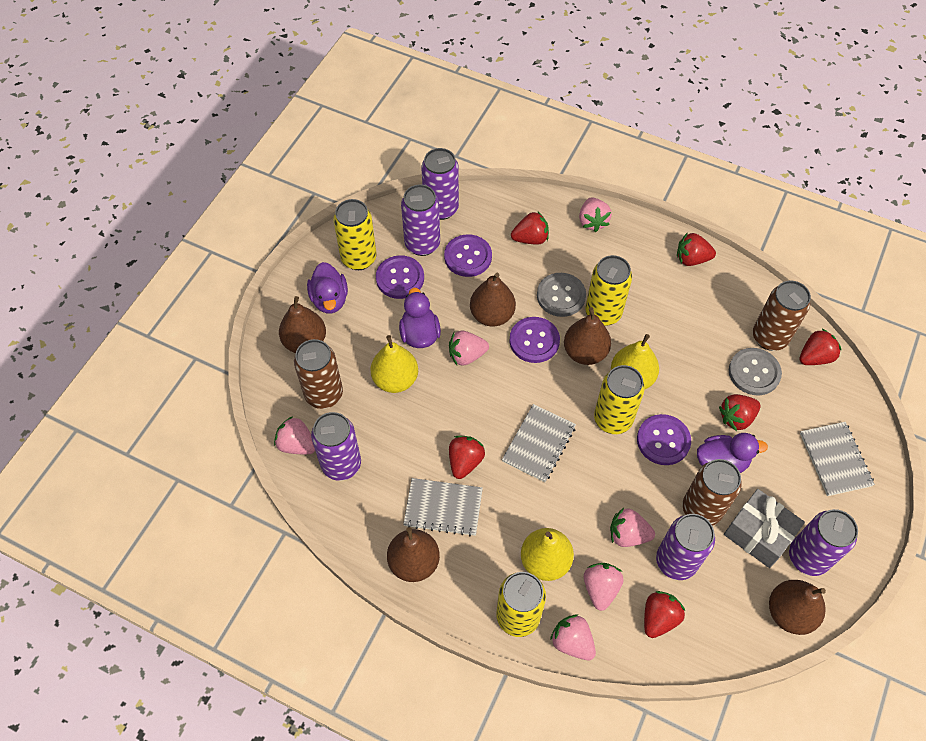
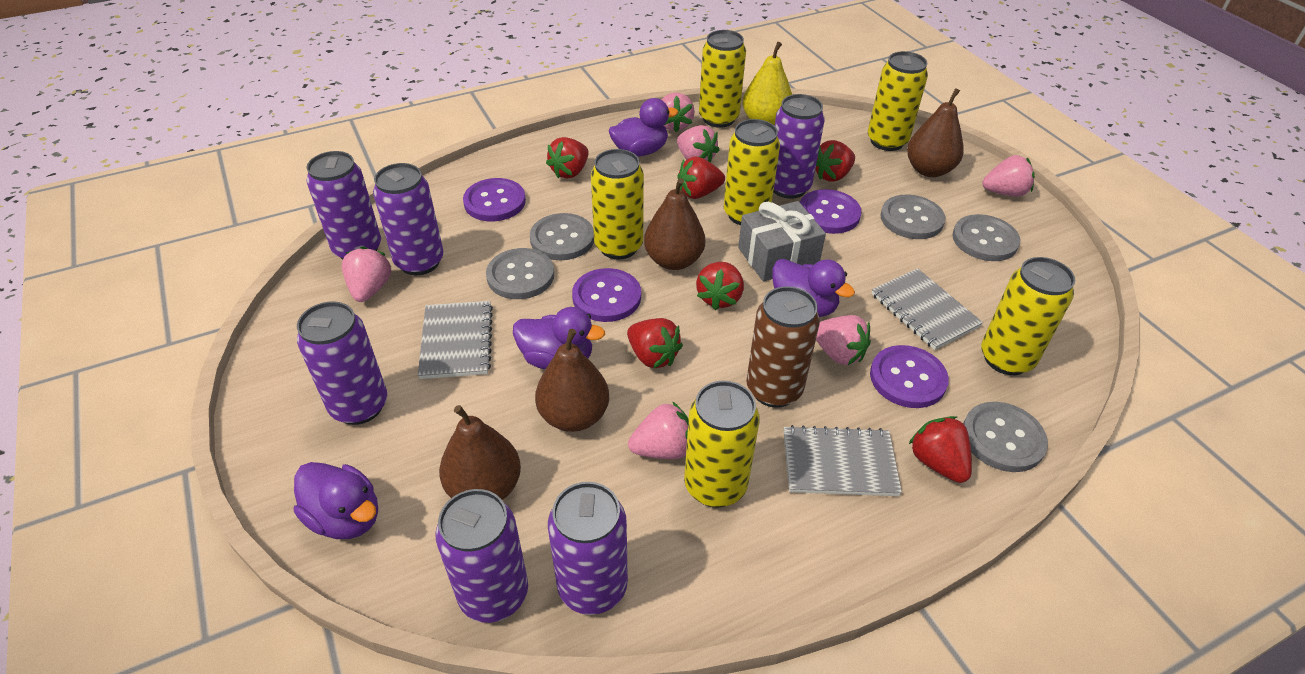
brown can: 3 -> 1
brown pear: 5 -> 4
grey button: 2 -> 5
purple can: 5 -> 6
purple duck: 3 -> 4
yellow can: 4 -> 6
yellow pear: 3 -> 1

